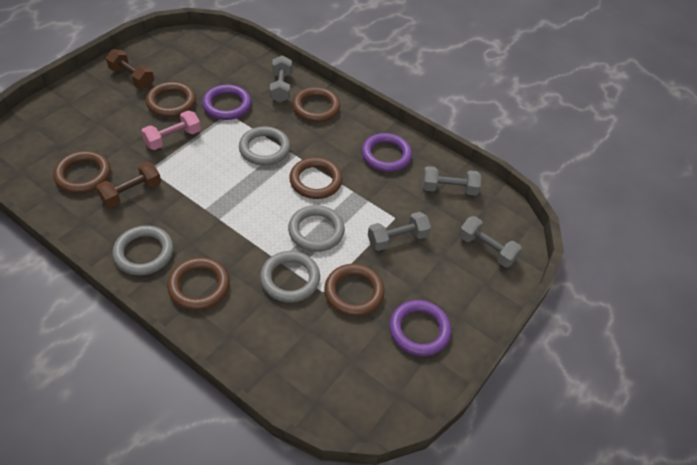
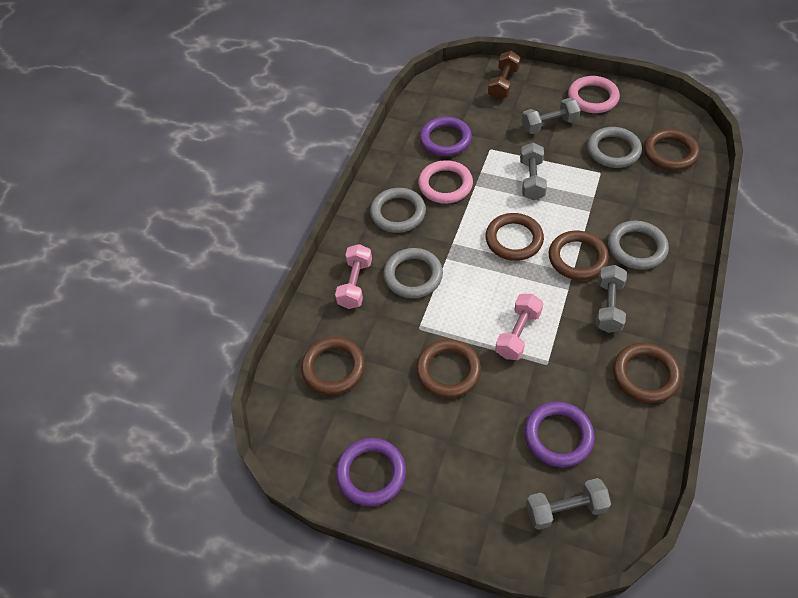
brown dumbbell: 2 -> 1
pink dumbbell: 1 -> 2
pink ring: 0 -> 2

